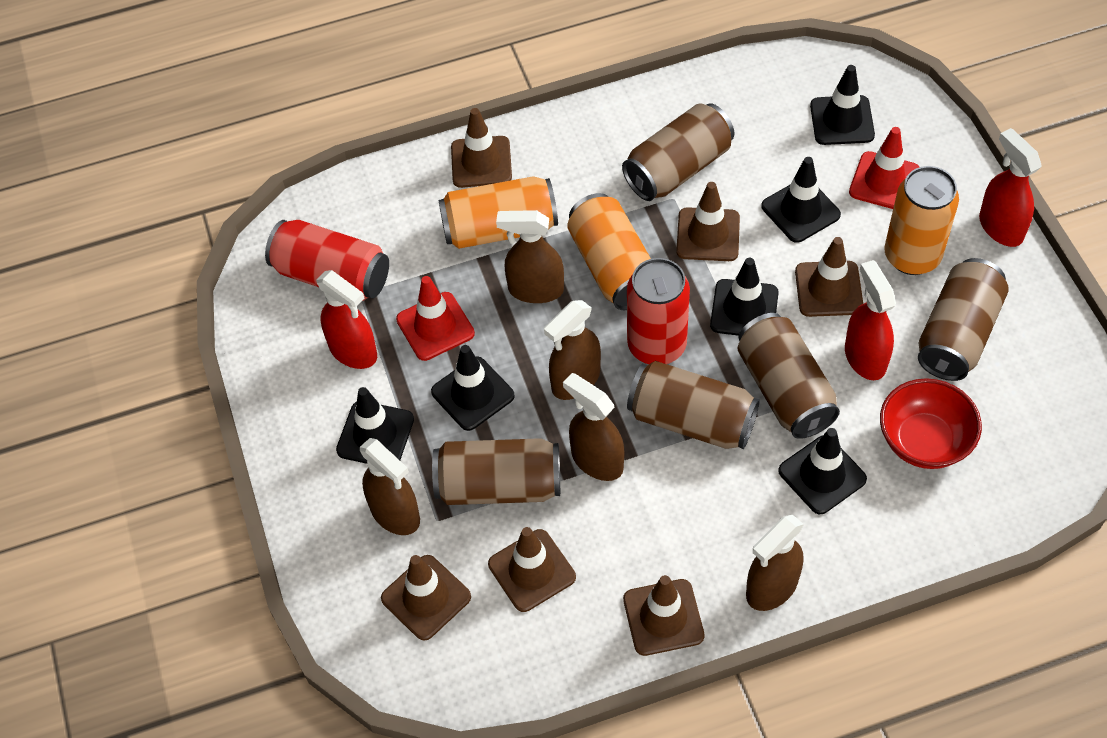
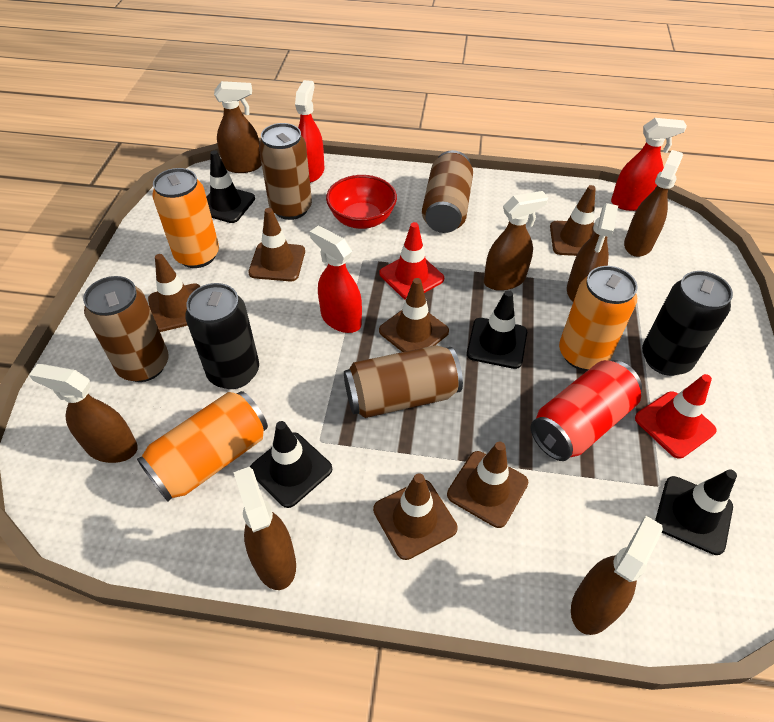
black can: 0 -> 2
black traffic cone: 6 -> 4
brown can: 5 -> 4
brown spray bottle: 5 -> 7
red can: 2 -> 1

